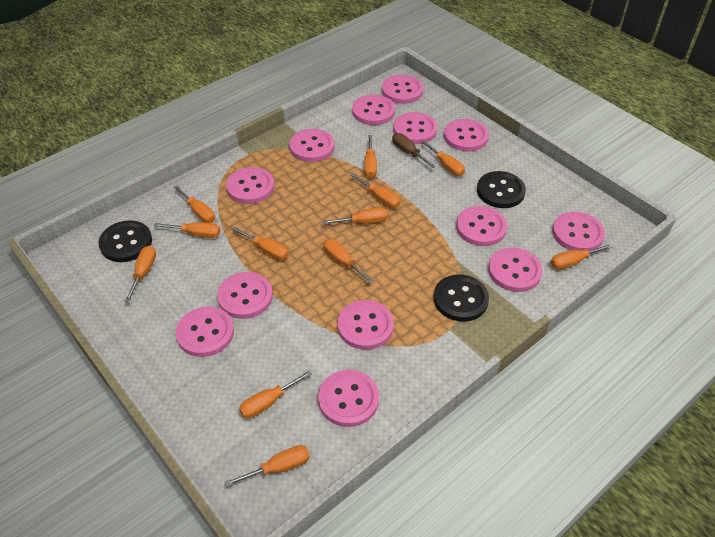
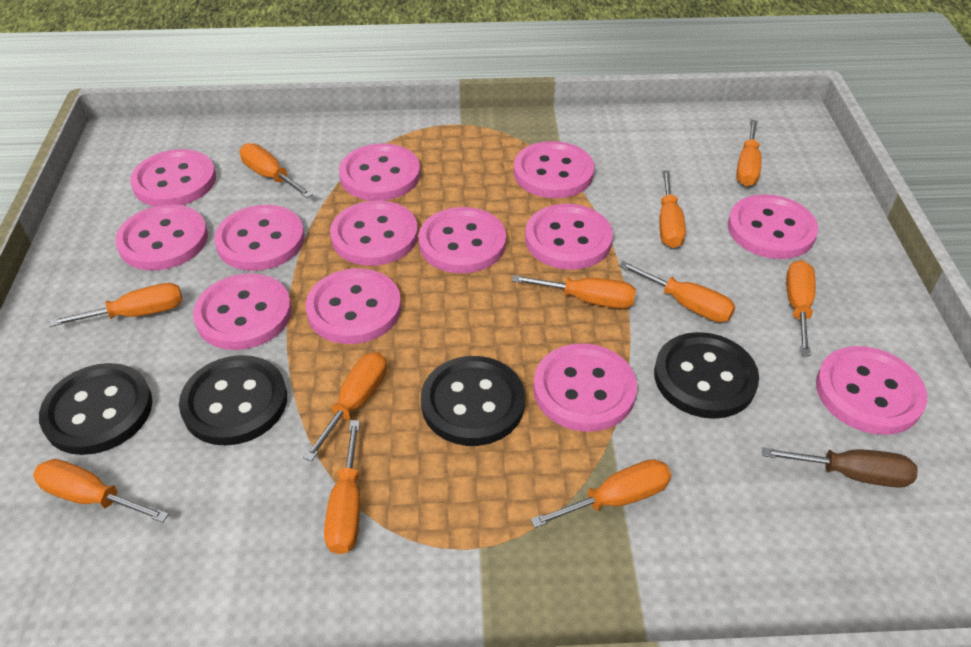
black button: 3 -> 4
orange screwdriver: 12 -> 11

